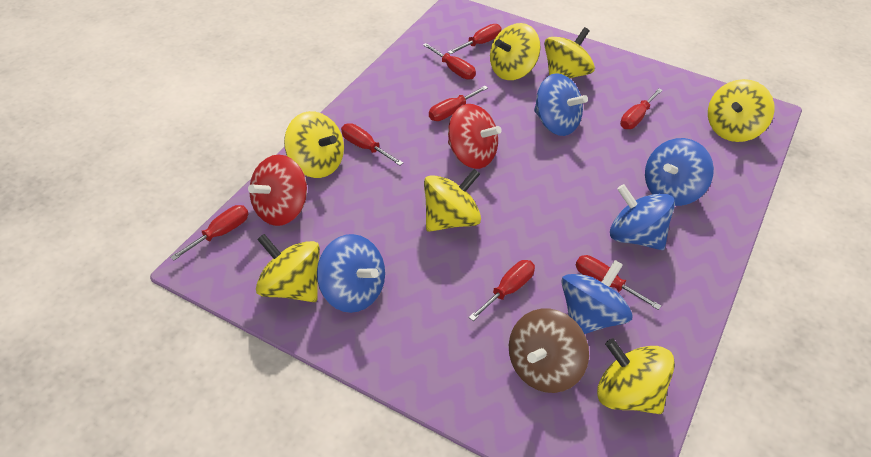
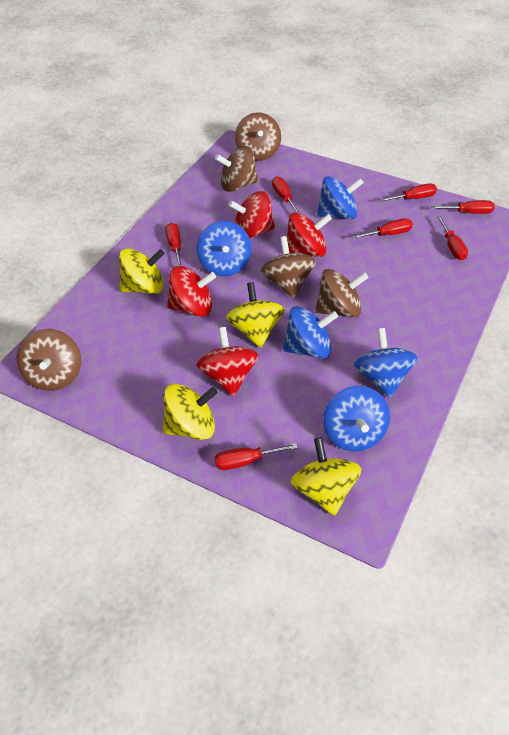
brown spinning top: 1 -> 5
red screwdriver: 8 -> 7
red spinning top: 2 -> 4
yellow spinning top: 7 -> 4

